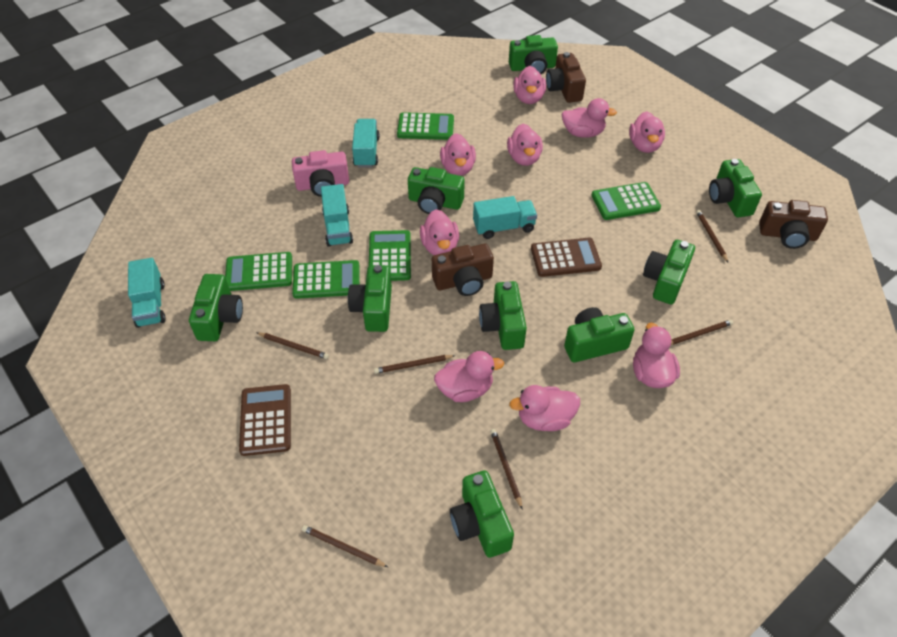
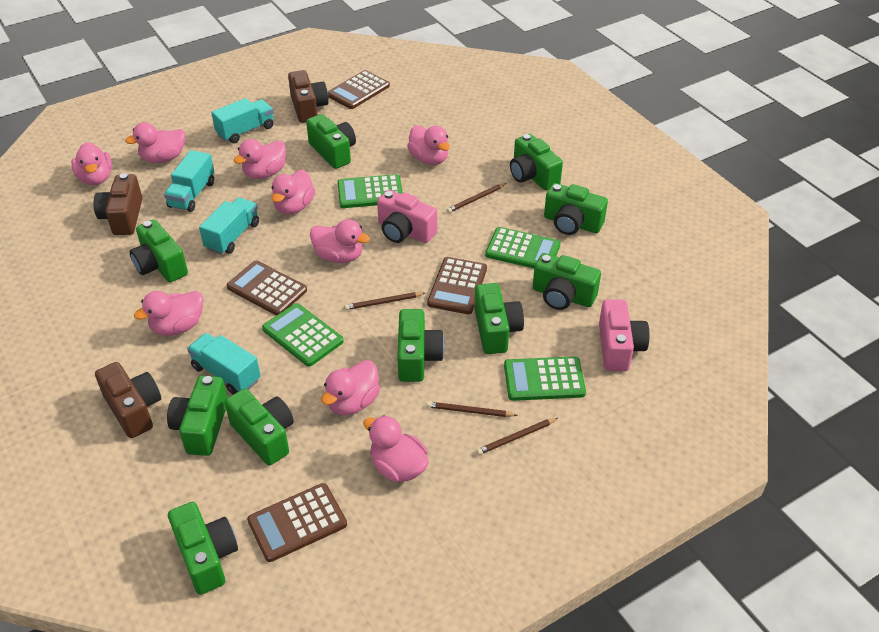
brown calculator: 2 -> 4
brown pencil: 6 -> 4
green calculator: 5 -> 4
green camera: 9 -> 10
pink camera: 1 -> 2

